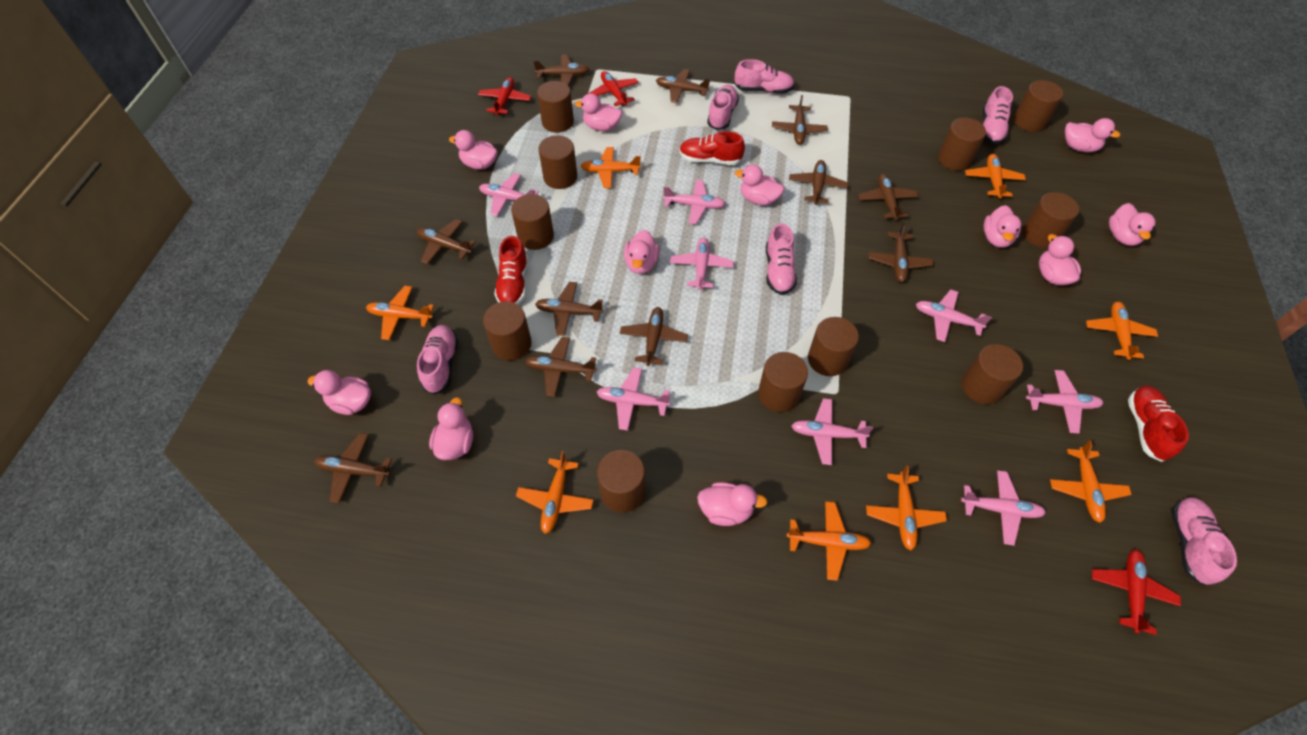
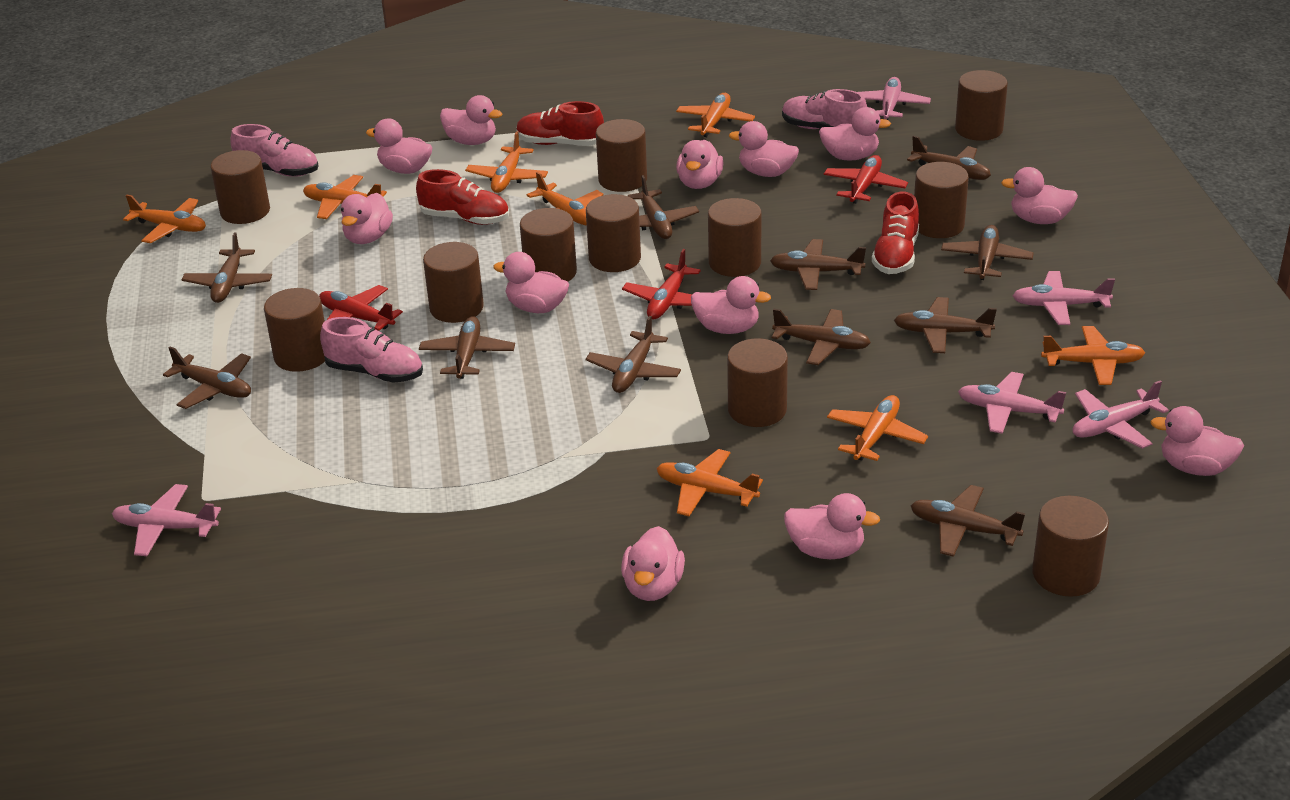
pink duck: 11 -> 12
pink plane: 8 -> 5
pink shoe: 6 -> 3

